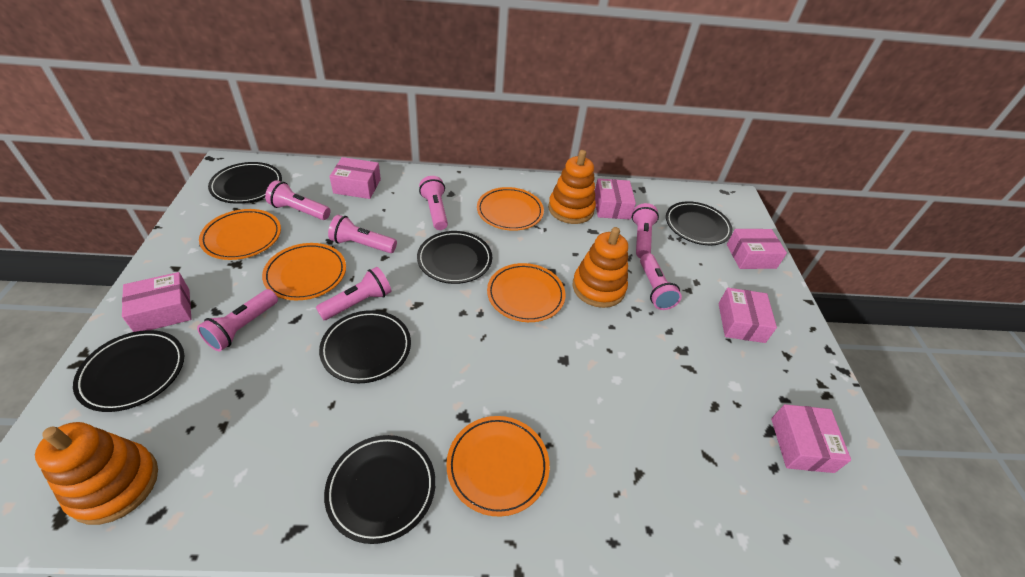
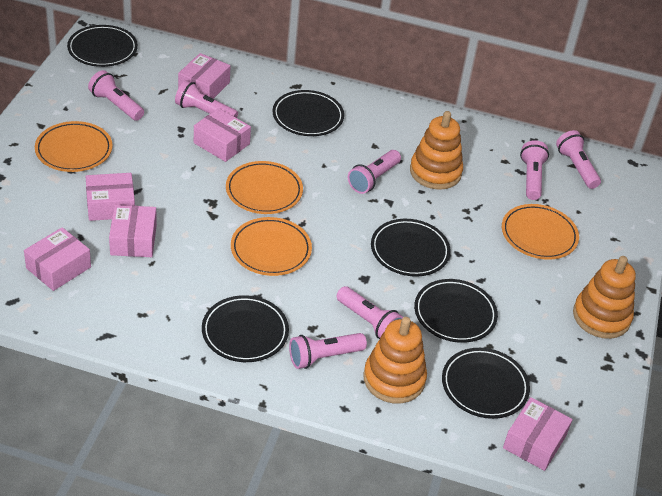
orange plate: 5 -> 4

